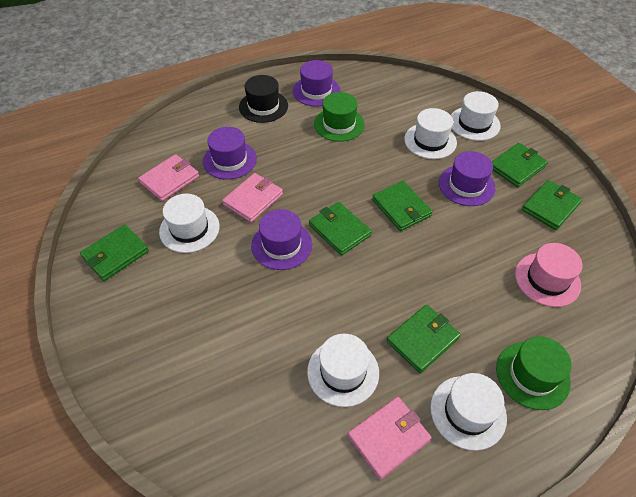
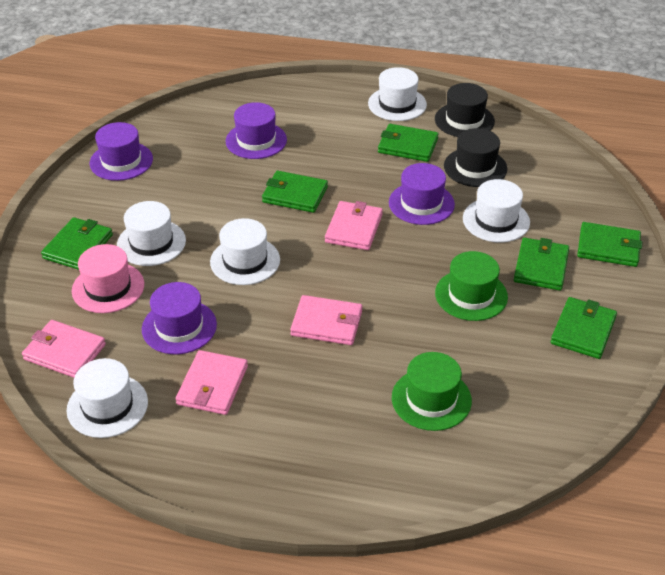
black hat: 1 -> 2
pink wallet: 3 -> 4

